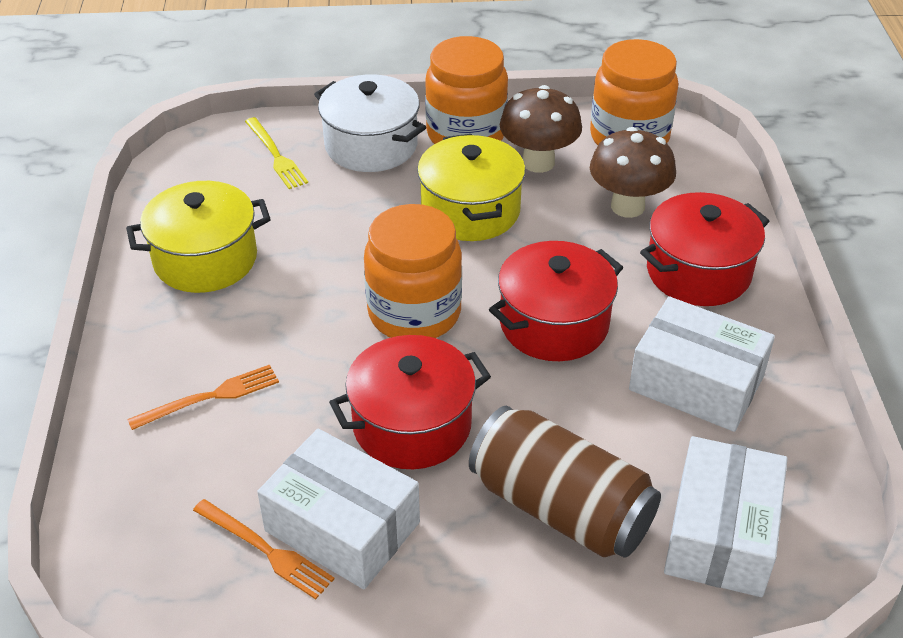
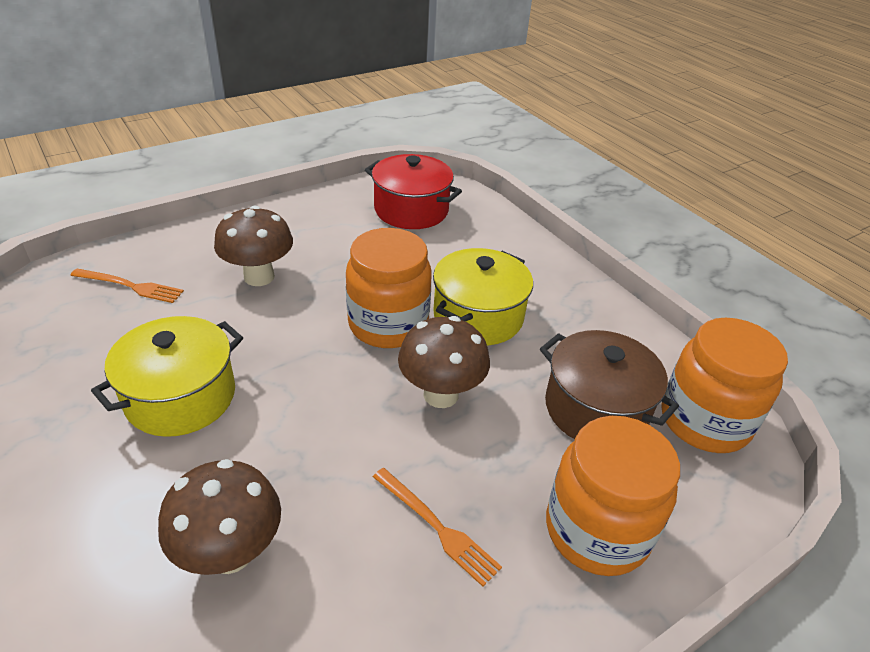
brown can: 1 -> 0
brown mushroom: 2 -> 3
brown pot: 0 -> 1
red pot: 3 -> 1
white box: 3 -> 0
white pot: 1 -> 0
yellow fork: 1 -> 0

